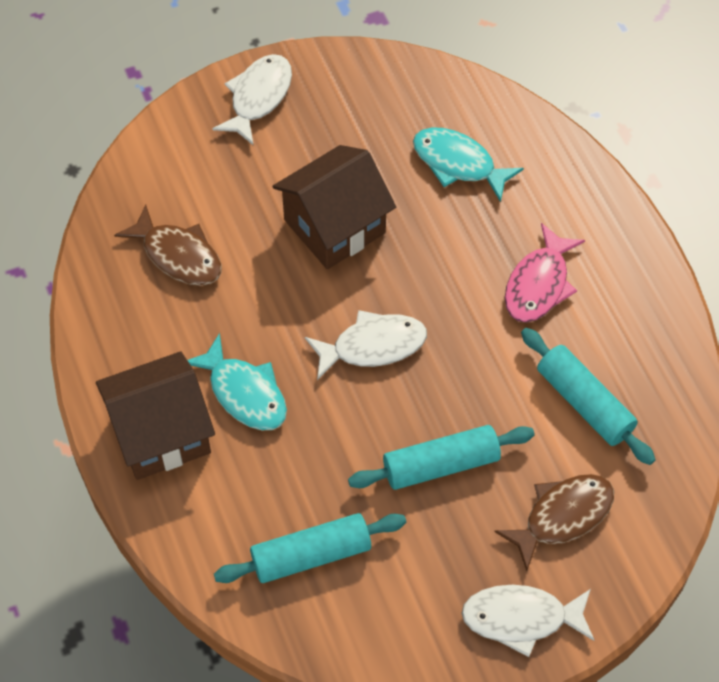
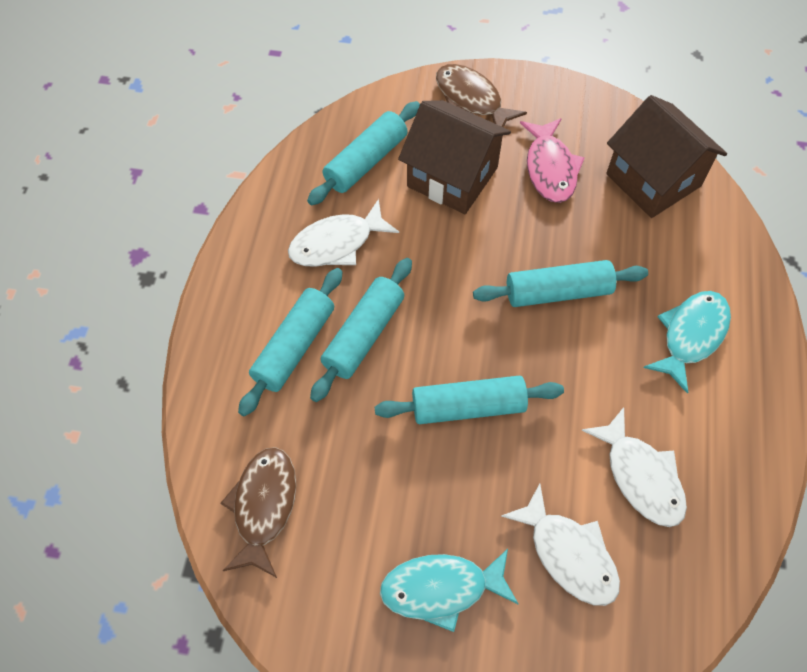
turquoise rolling pin: 3 -> 5

